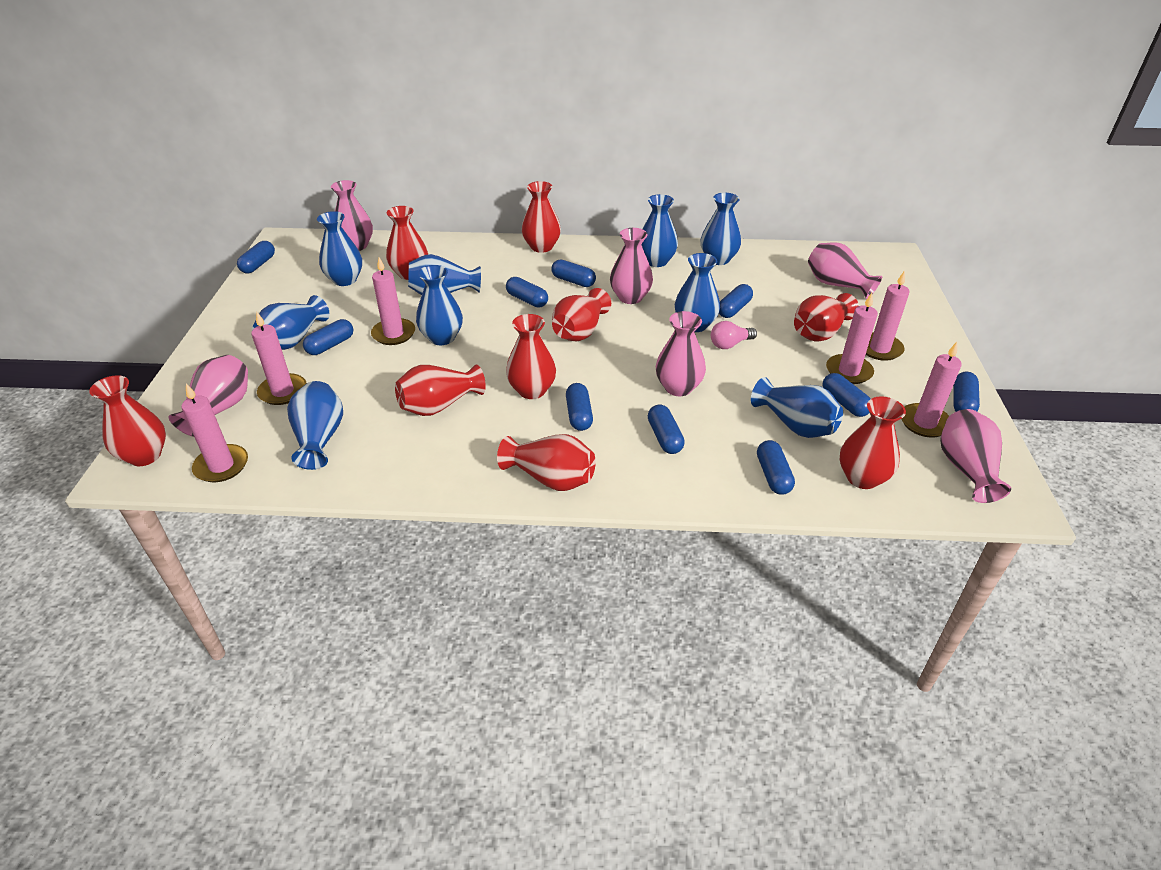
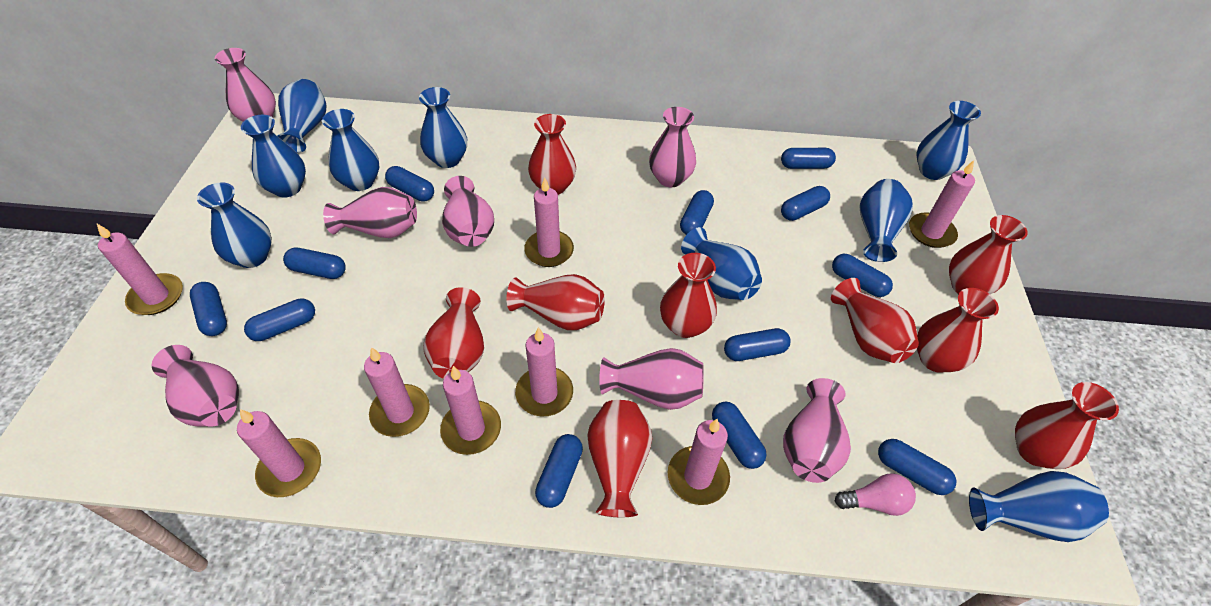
blue capsule: 10 -> 12
pink candle: 6 -> 8
pink vase: 6 -> 7

